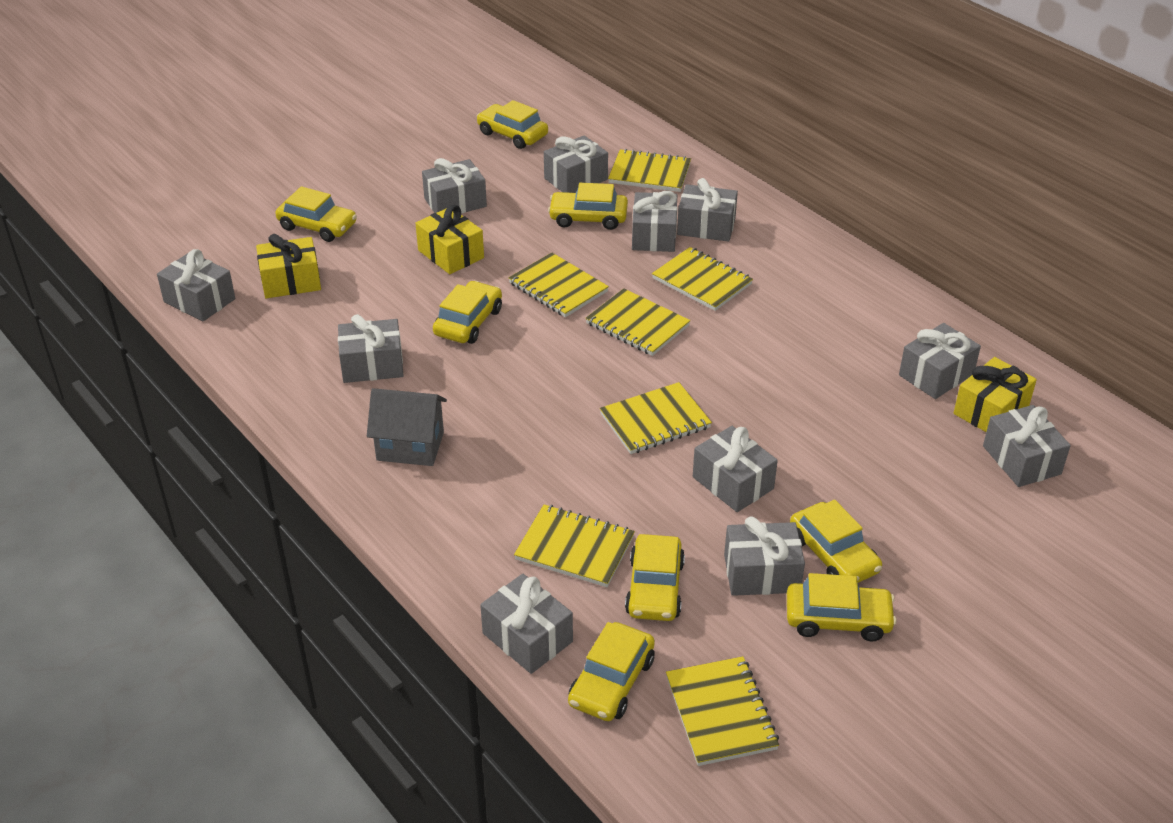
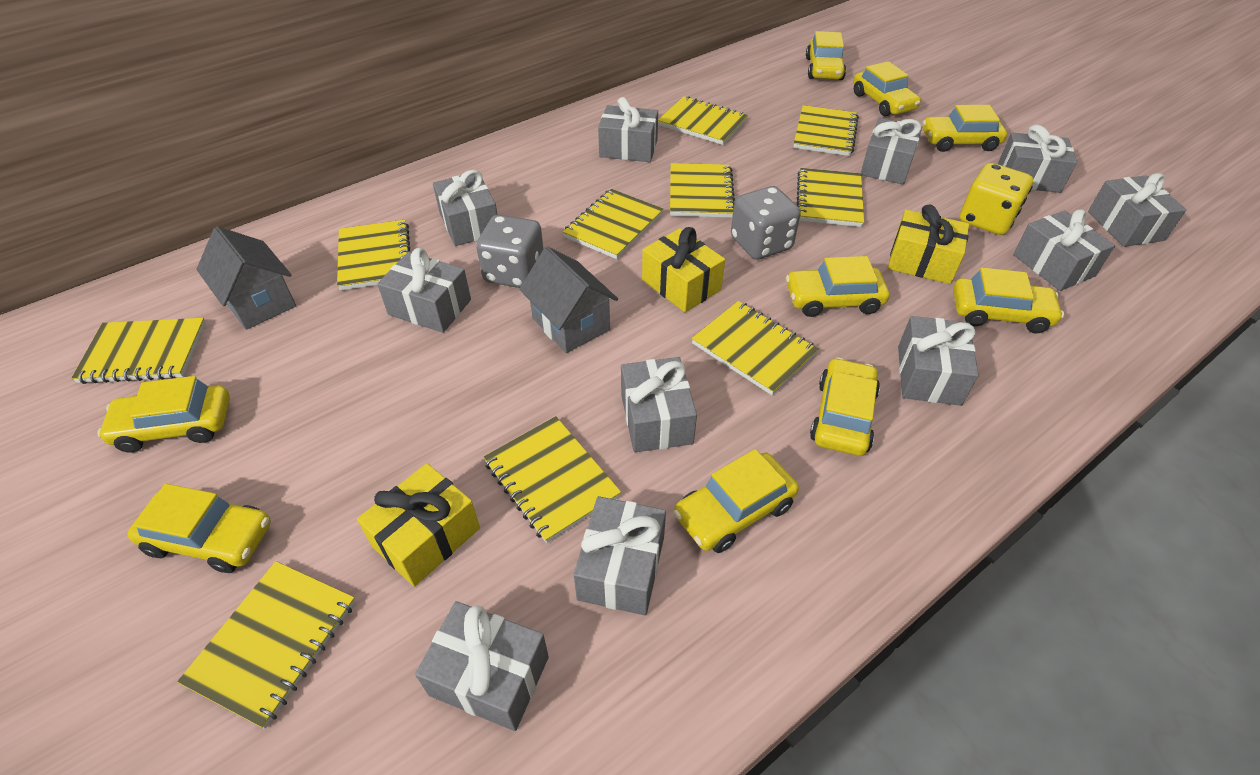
grey dice: 0 -> 2
grey house: 1 -> 2
yellow car: 8 -> 9
yellow dice: 0 -> 1
yellow notebook: 7 -> 10

